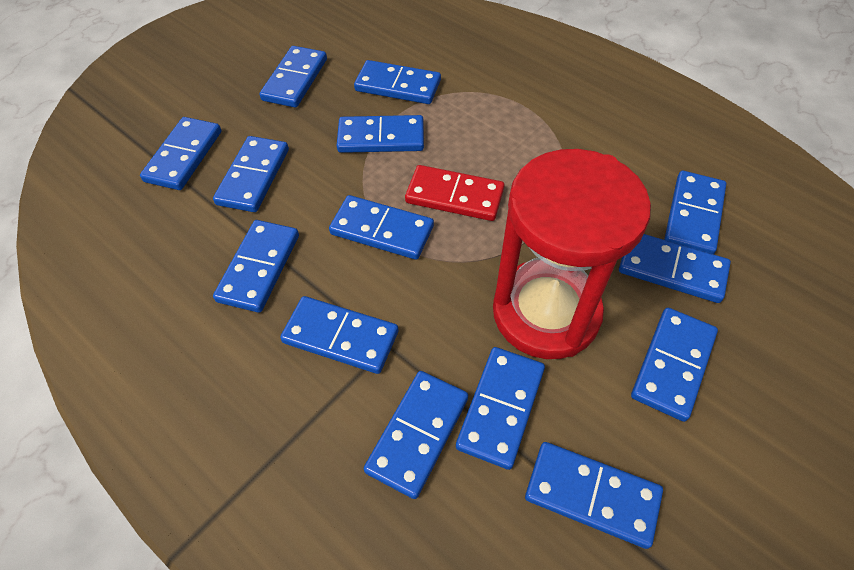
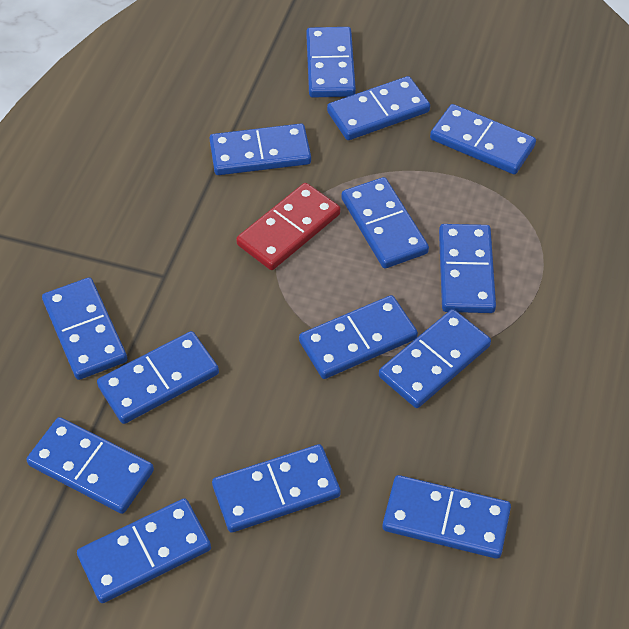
red hourglass: 1 -> 0

